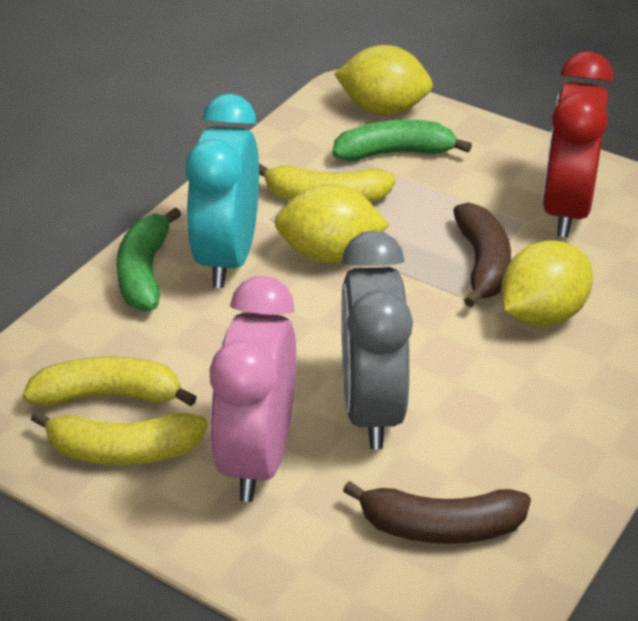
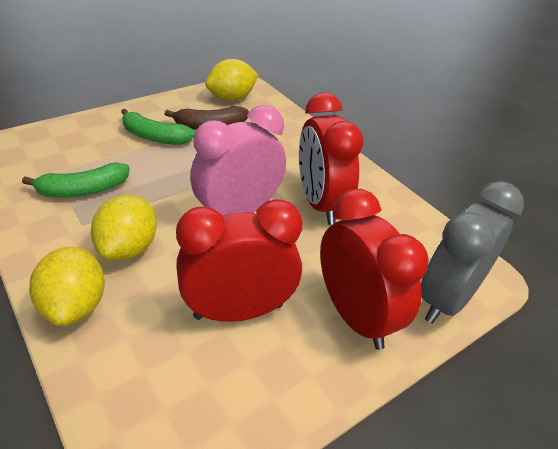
brown banana: 2 -> 1
red clock: 1 -> 3
turquoise clock: 1 -> 0
yellow banana: 3 -> 0

